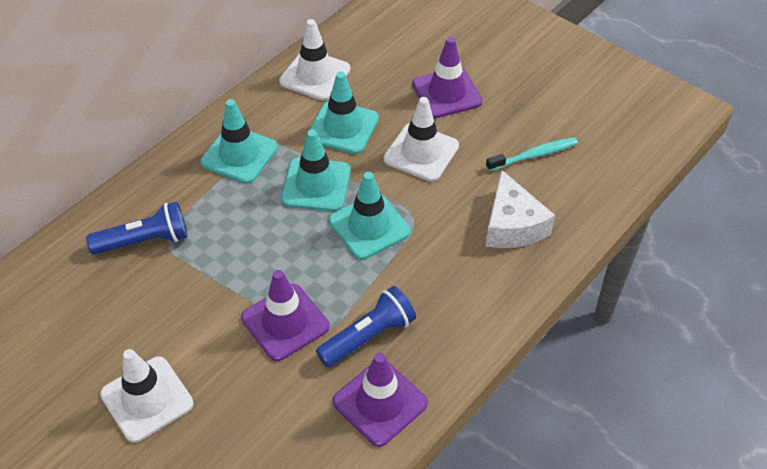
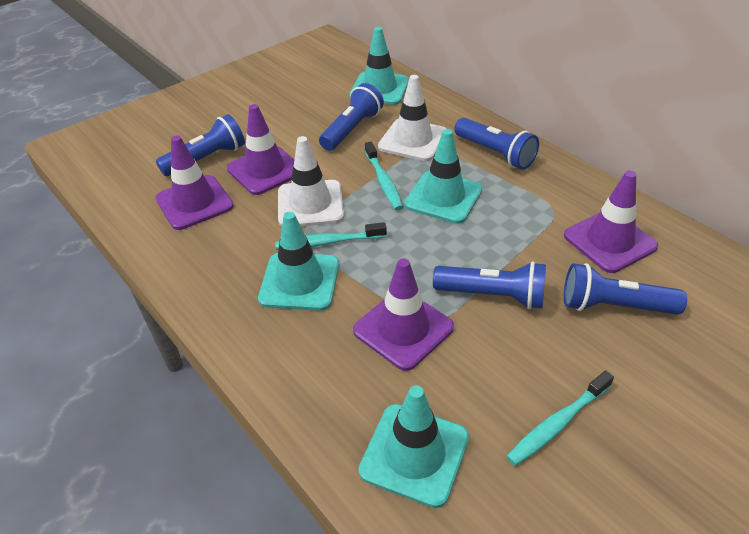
blue flashlight: 2 -> 5
purple traffic cone: 3 -> 4
turquoise toothbrush: 1 -> 3
white cheese: 1 -> 0
white traffic cone: 3 -> 2

